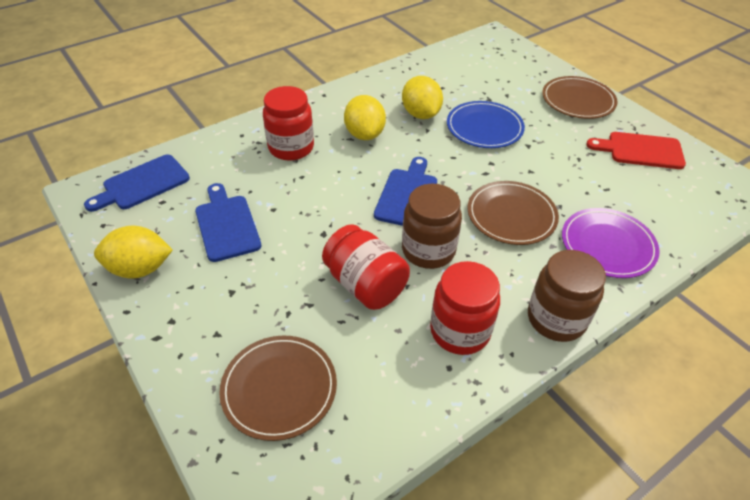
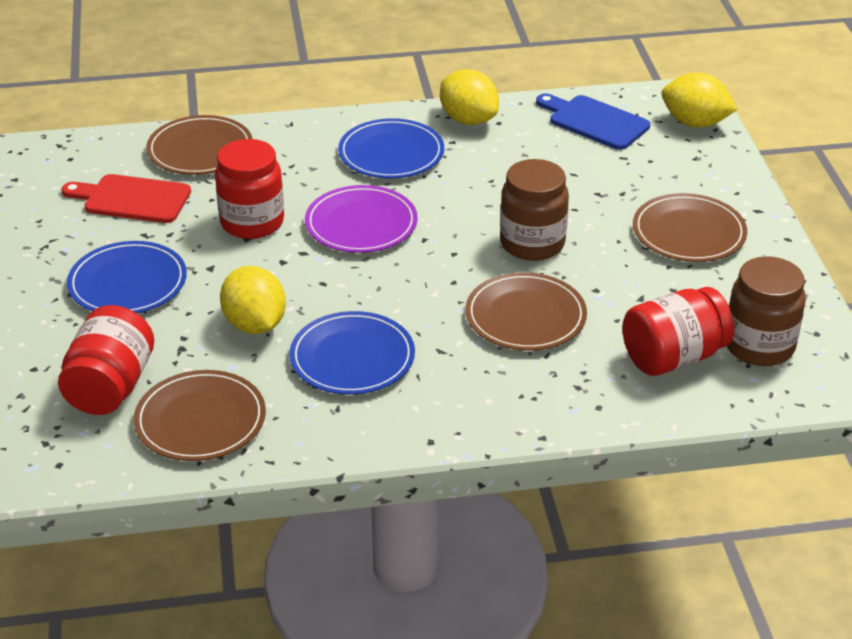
blue cutting board: 3 -> 1
blue plate: 1 -> 3
brown plate: 3 -> 4

